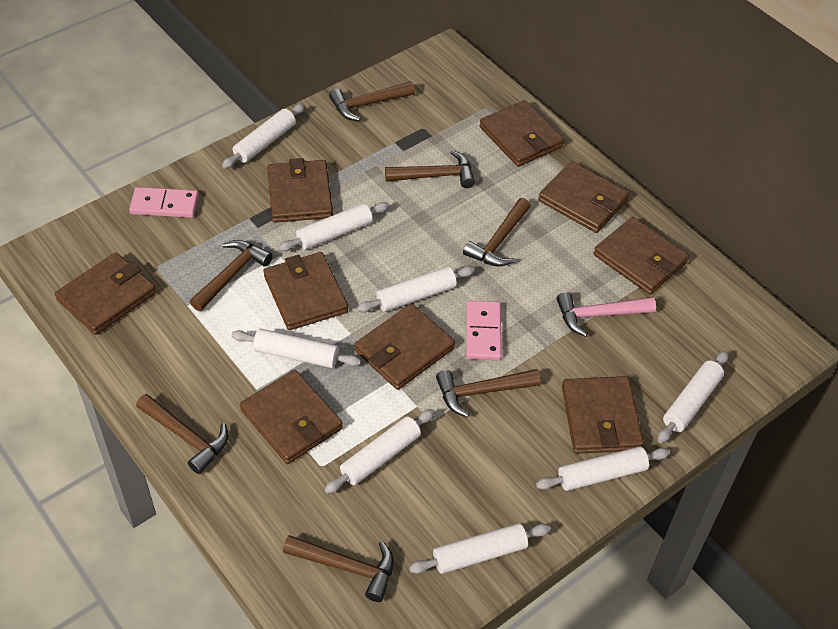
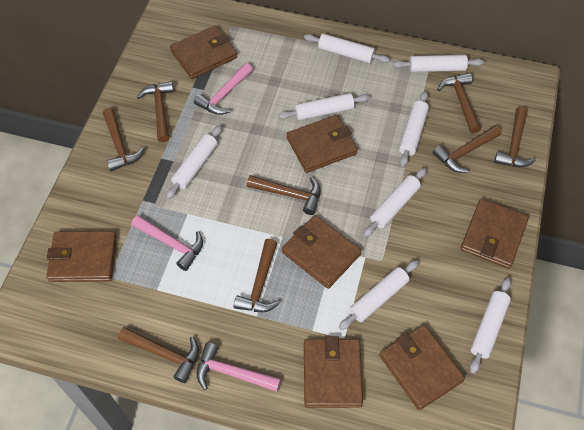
brown hammer: 7 -> 8
brown wallet: 9 -> 7
pink domino: 2 -> 0
pink hammer: 1 -> 3

